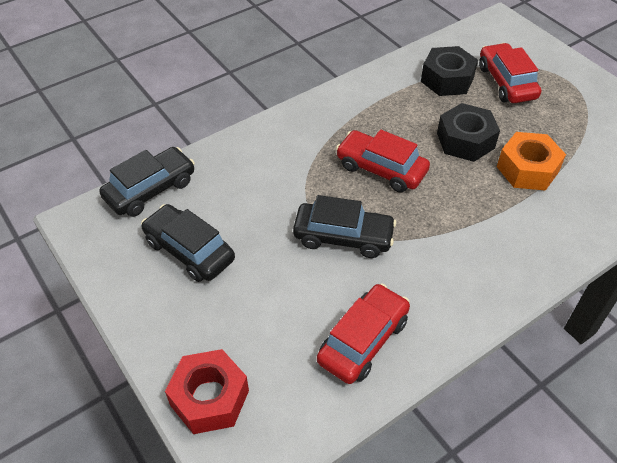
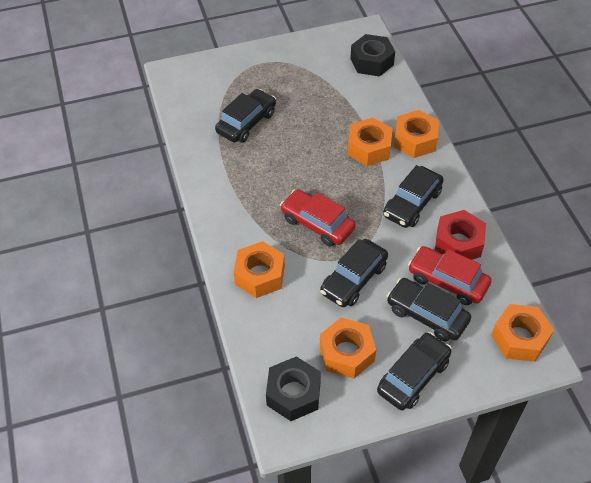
black car: 3 -> 5
orange nut: 1 -> 5
red car: 3 -> 2

